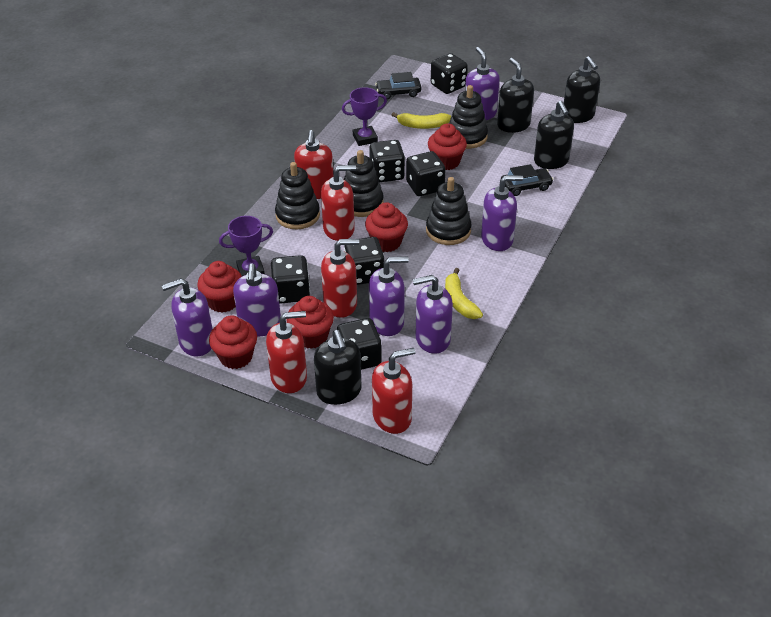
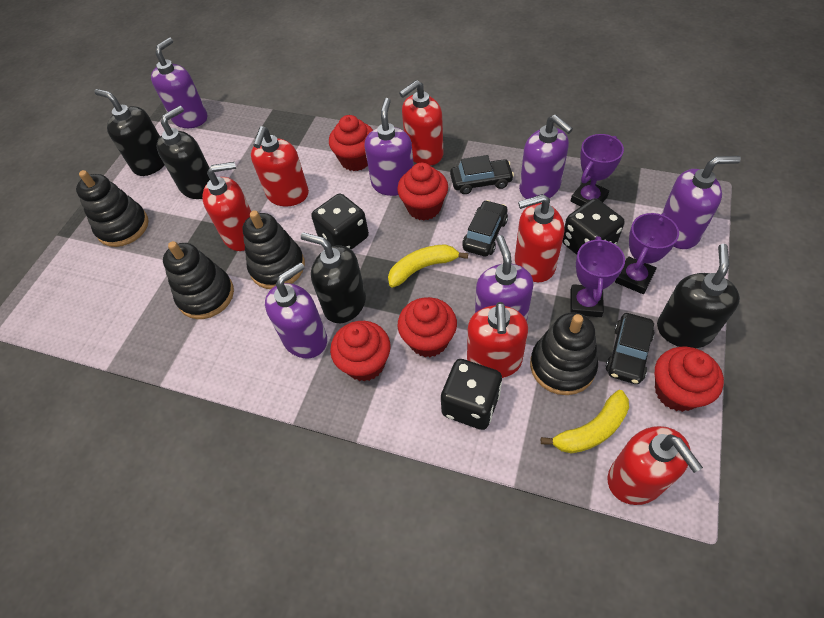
black car: 2 -> 3
black dice: 6 -> 3
purple trophy: 2 -> 3
red soap dispenser: 5 -> 6

